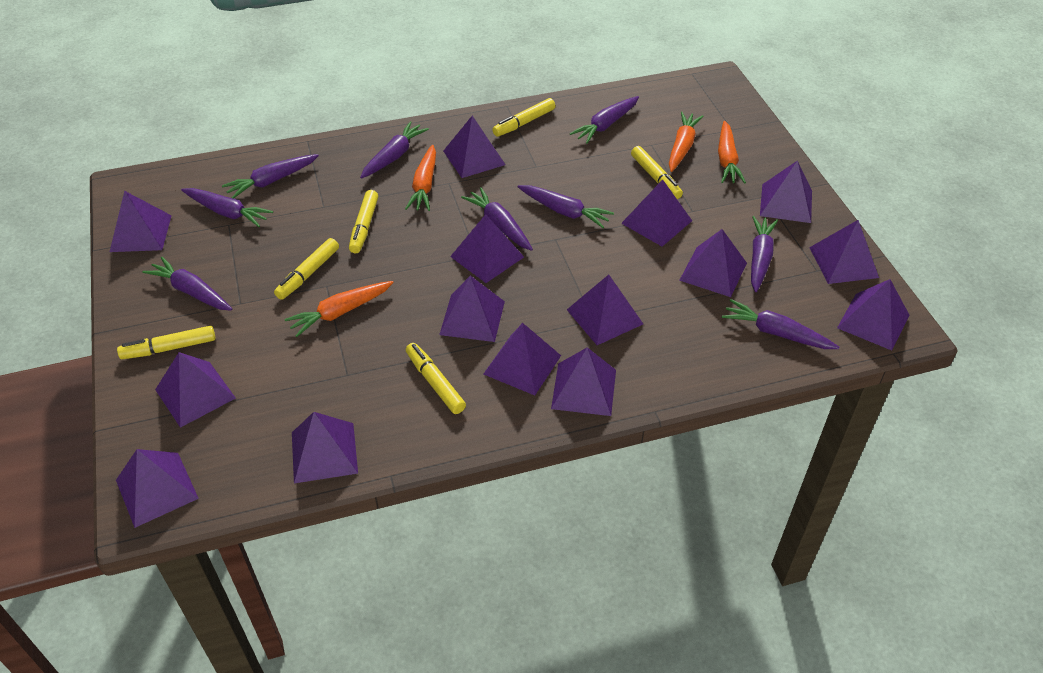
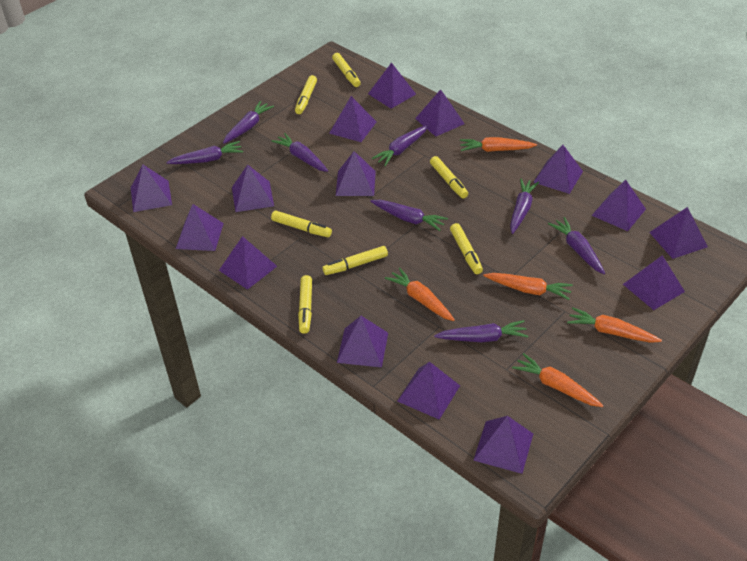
orange carrot: 4 -> 5
purple carrot: 9 -> 8
yellow marker: 6 -> 7

